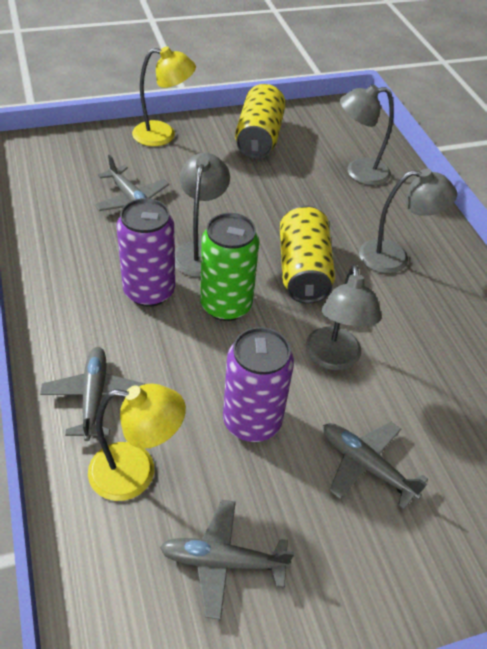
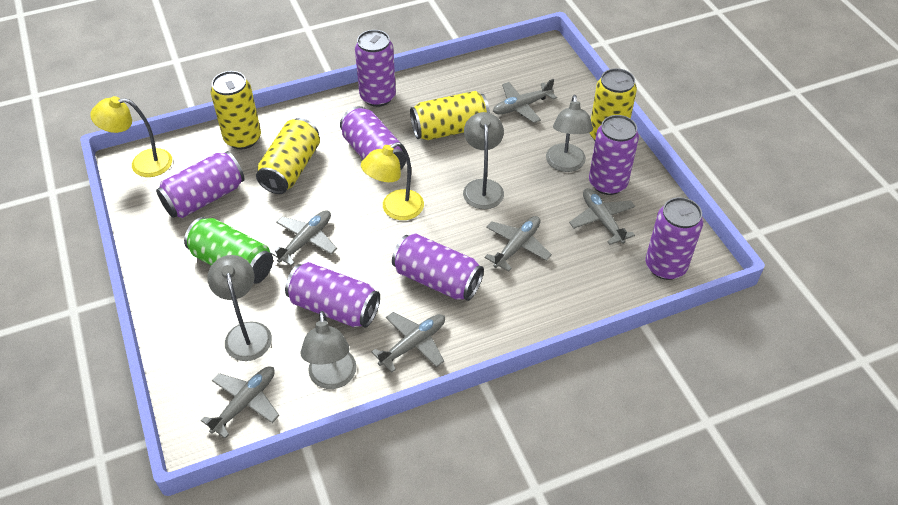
grey plane: 4 -> 6
purple can: 2 -> 7
yellow can: 2 -> 4

